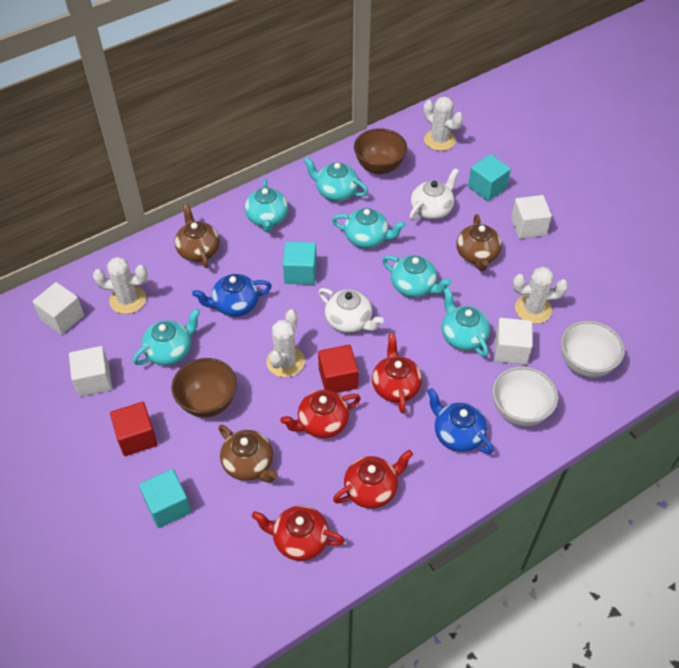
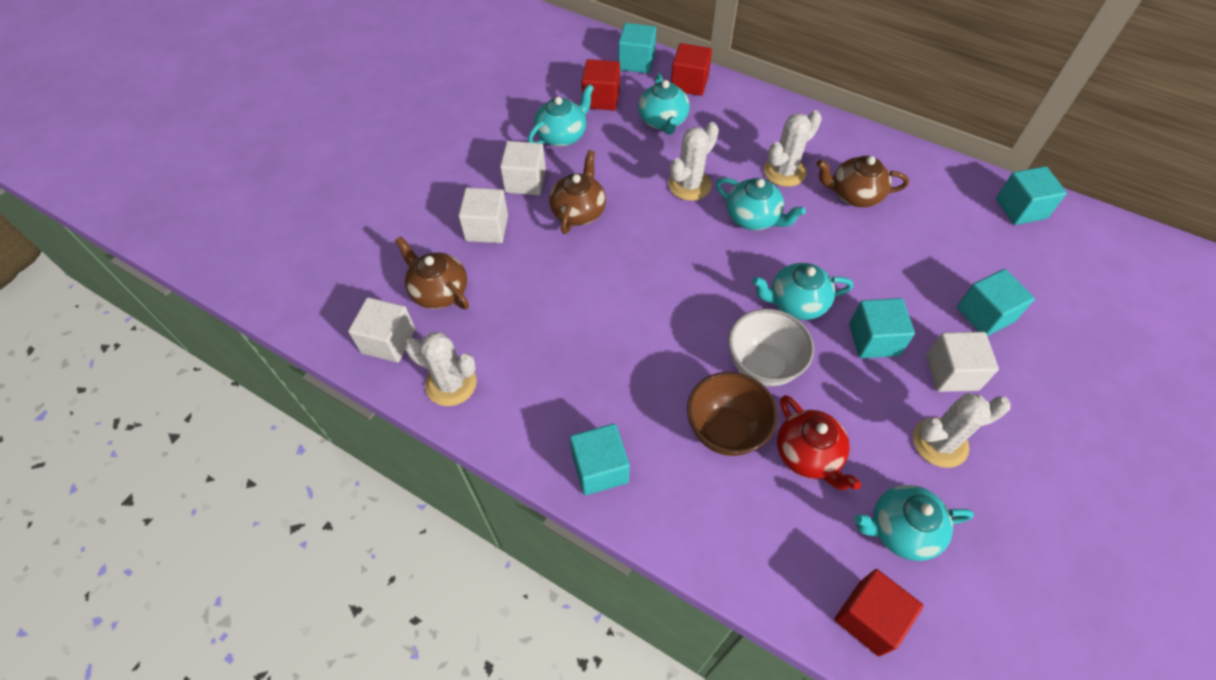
blue teapot: 2 -> 0
brown bowl: 2 -> 1
red cube: 2 -> 3
red teapot: 4 -> 1
turquoise cube: 3 -> 5
turquoise teapot: 6 -> 5
white bowl: 2 -> 1
white teapot: 2 -> 0

